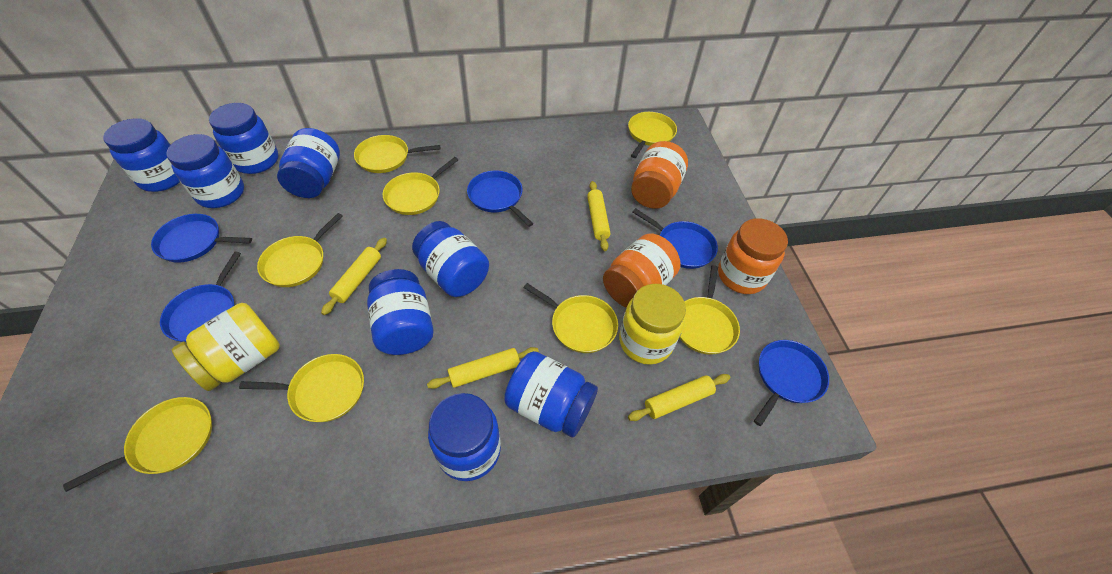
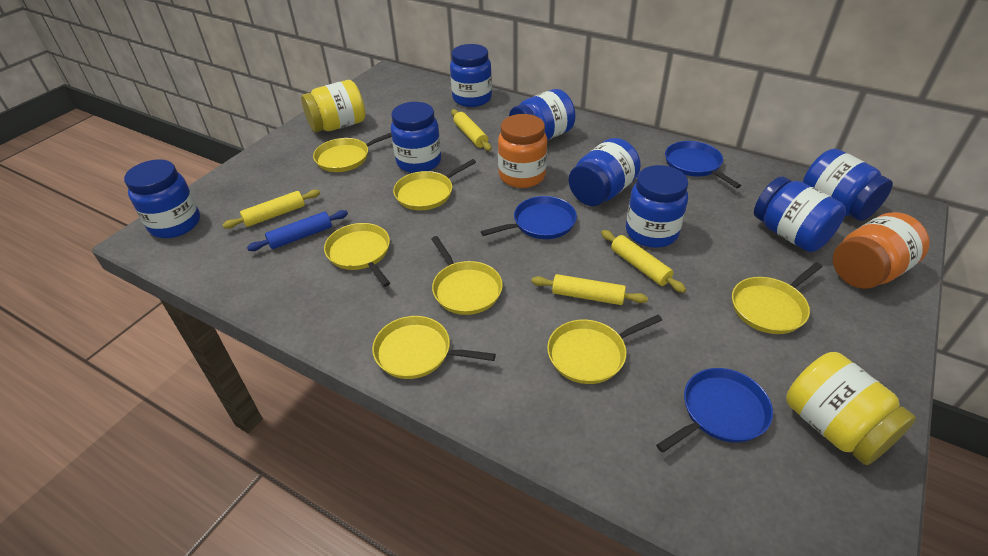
blue pan: 5 -> 3
blue rolling pin: 0 -> 1
orange jar: 3 -> 2
yellow pan: 8 -> 7

